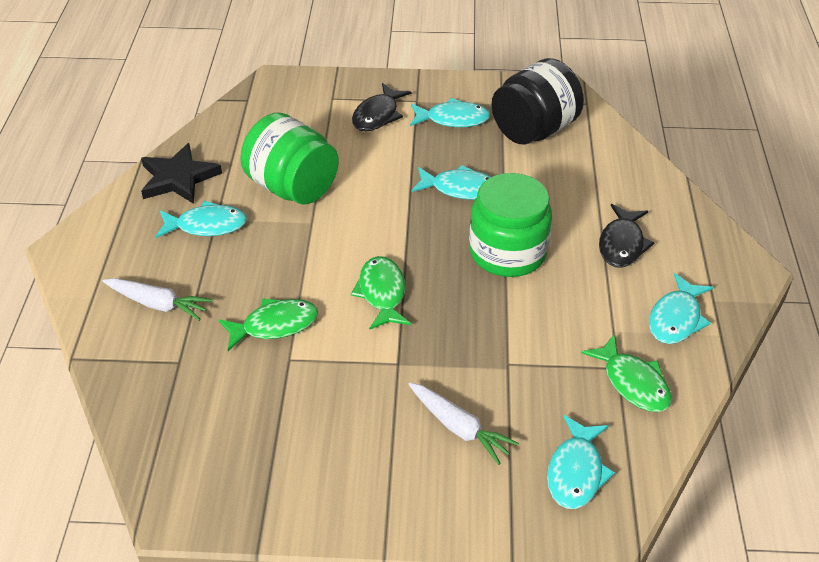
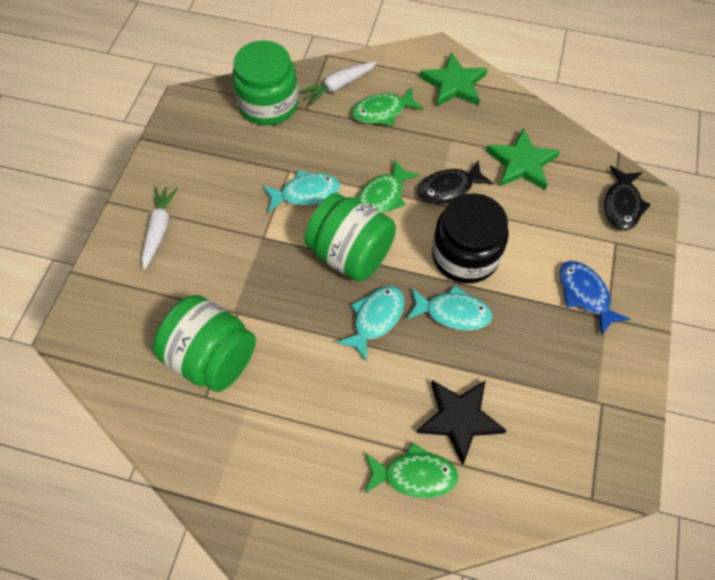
blue fish: 0 -> 1
green jar: 2 -> 3
green star: 0 -> 2
turquoise fish: 5 -> 3

